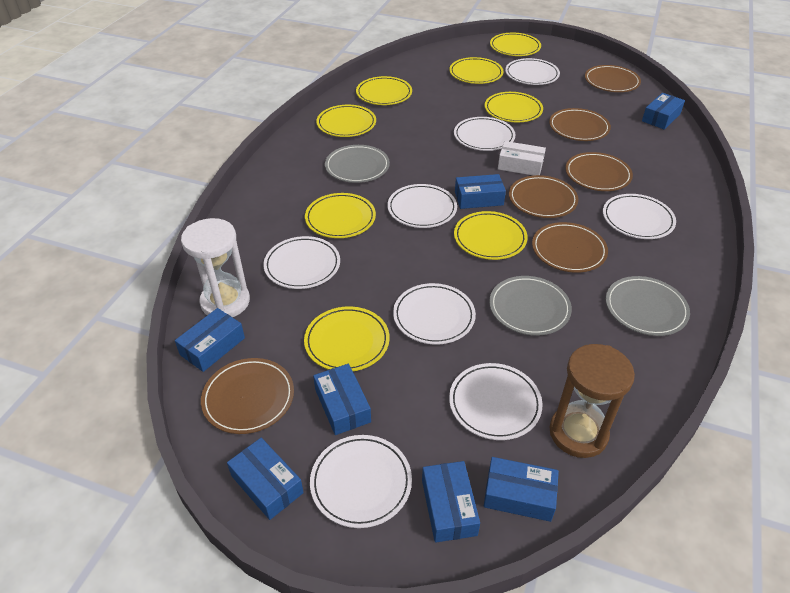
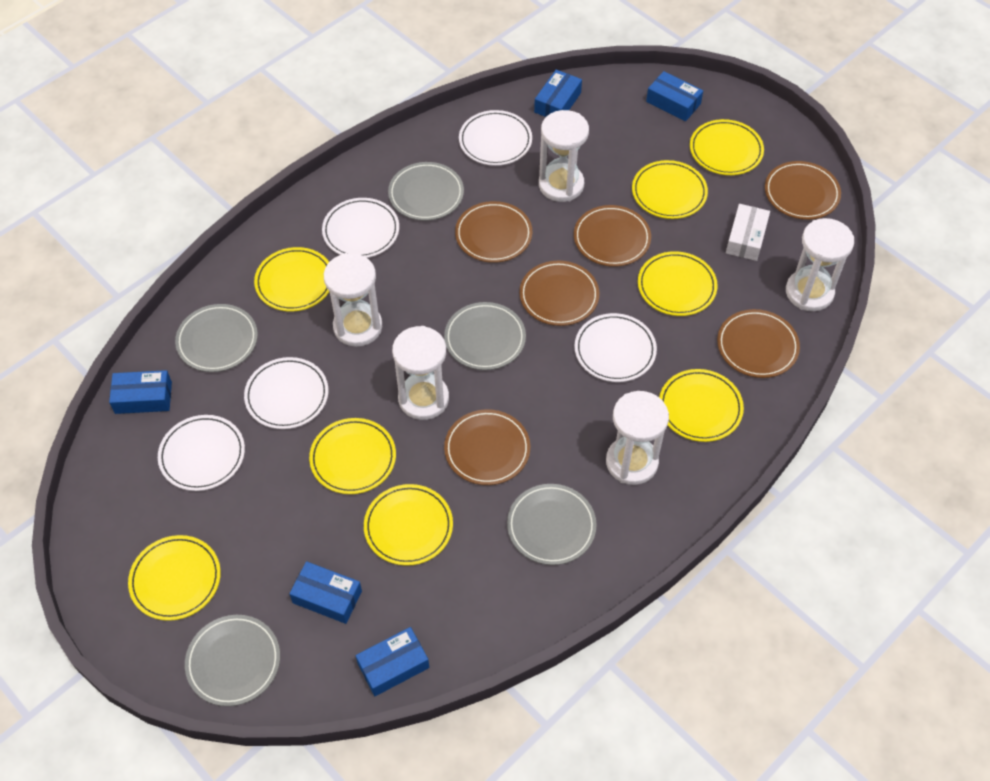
blue box: 7 -> 5
brown hourglass: 1 -> 0
grey plate: 3 -> 5
white hourglass: 1 -> 5
white plate: 8 -> 5

